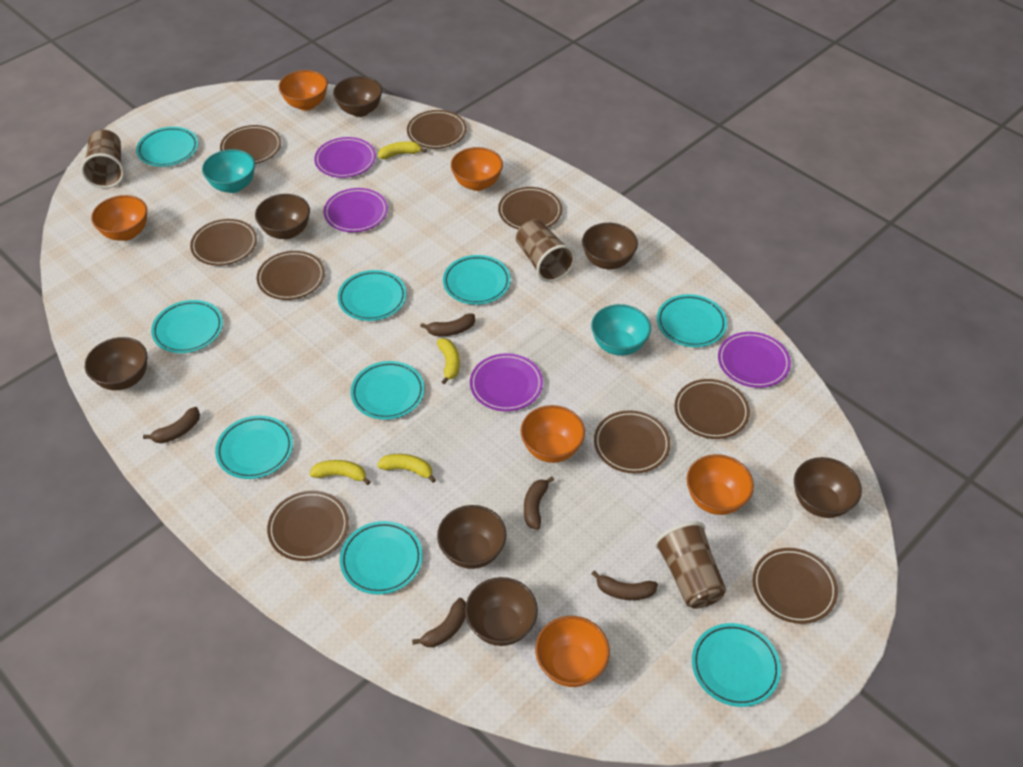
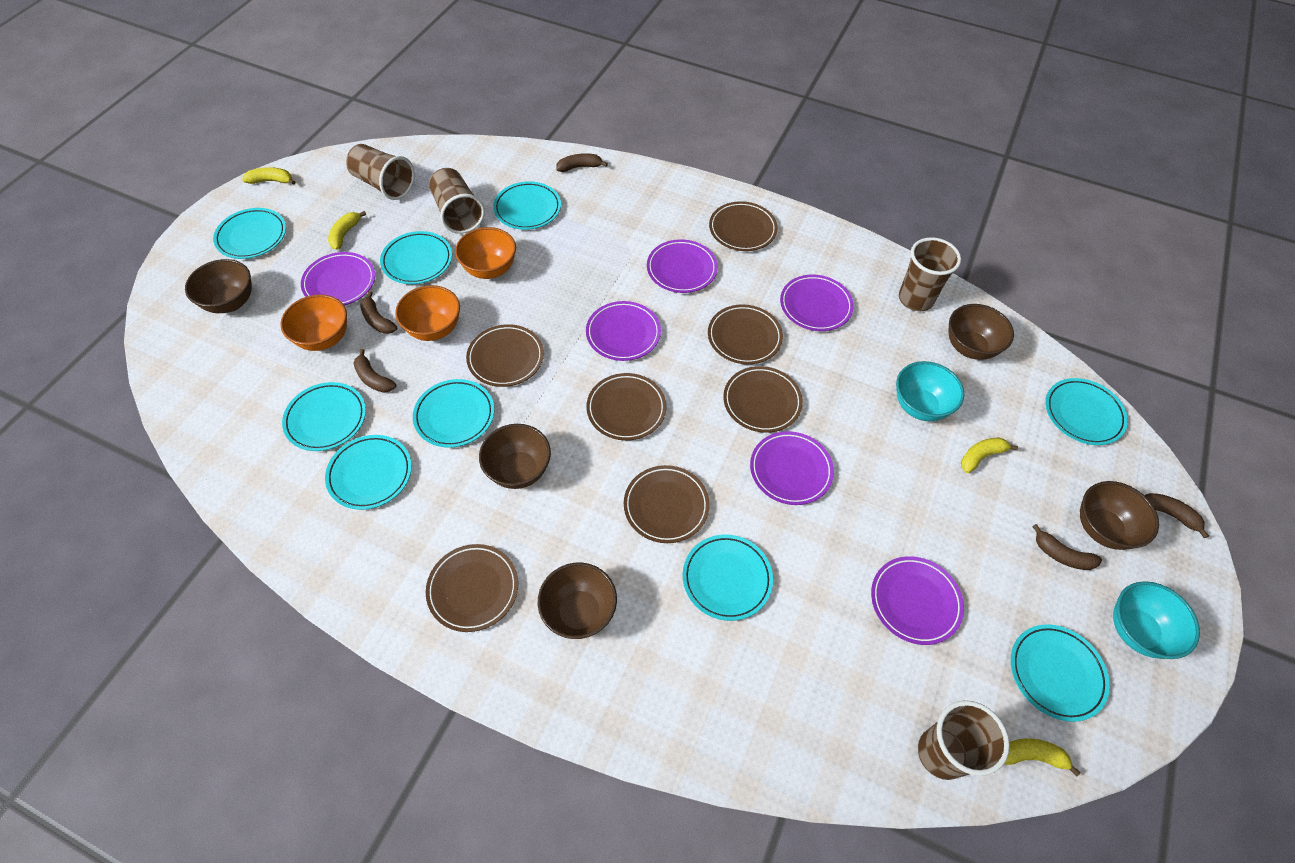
brown bowl: 7 -> 5
brown cup: 3 -> 4
brown plate: 9 -> 7
orange bowl: 6 -> 3
purple plate: 4 -> 6

